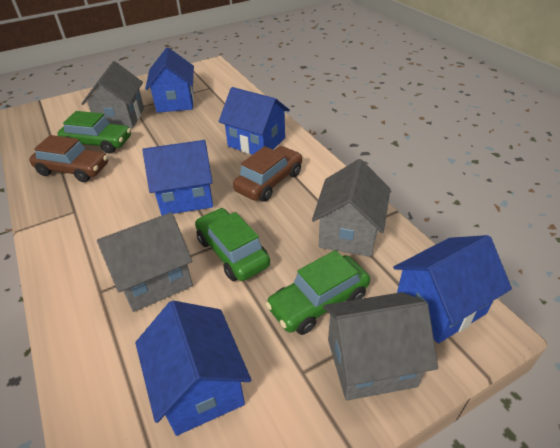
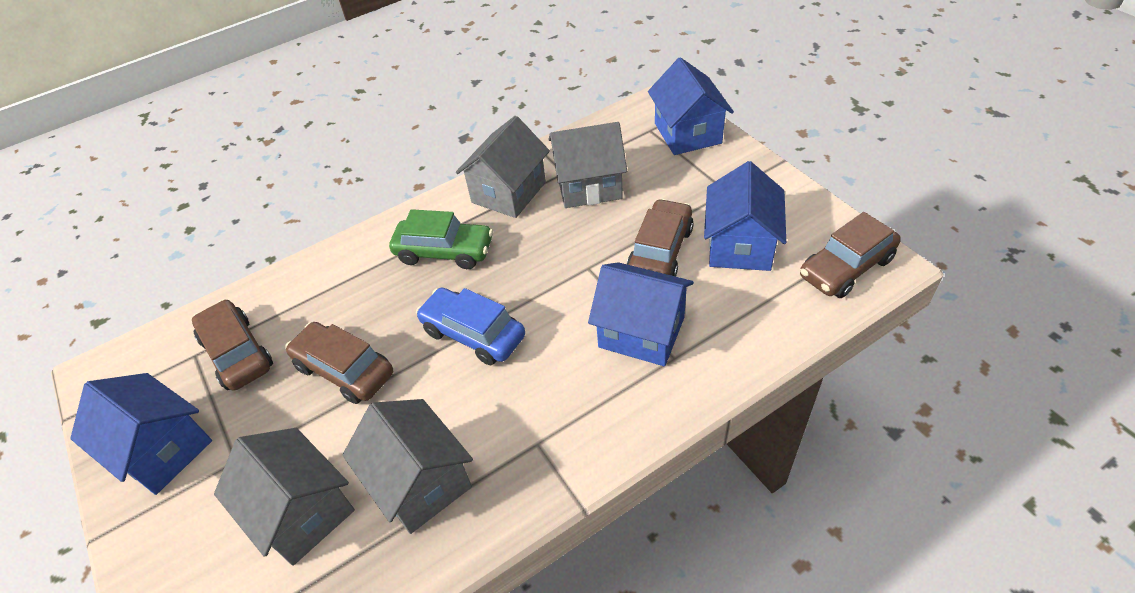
blue car: 0 -> 1
blue house: 5 -> 4
brown car: 2 -> 4
green car: 3 -> 1

